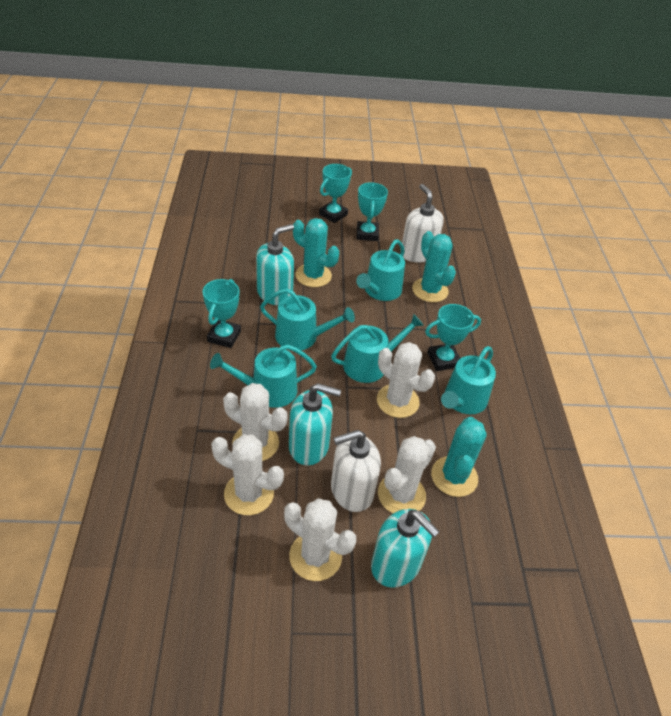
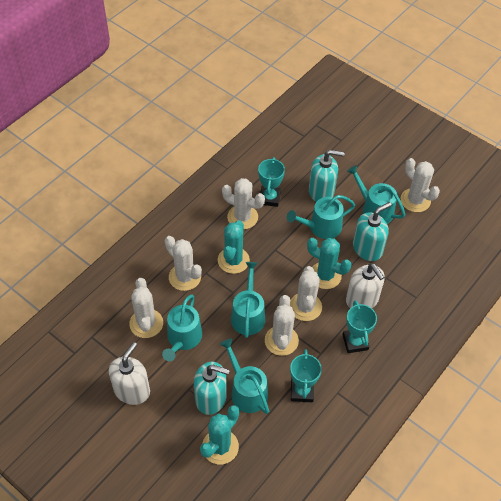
turquoise trophy: 4 -> 3
white cactus: 5 -> 6

